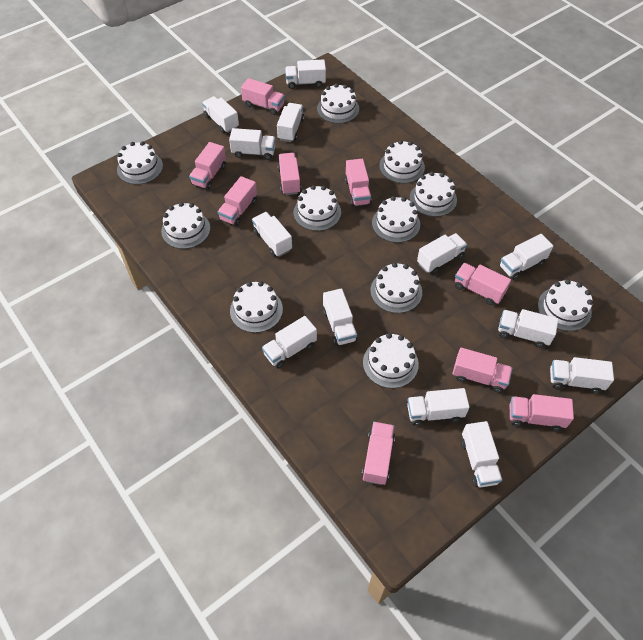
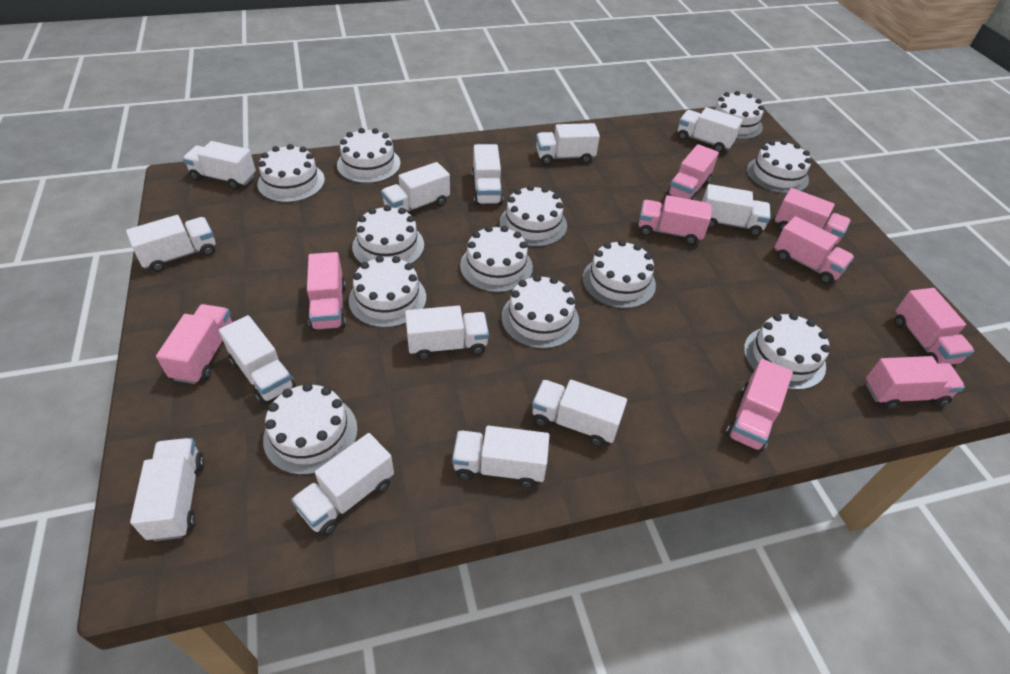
white cake: 11 -> 12

